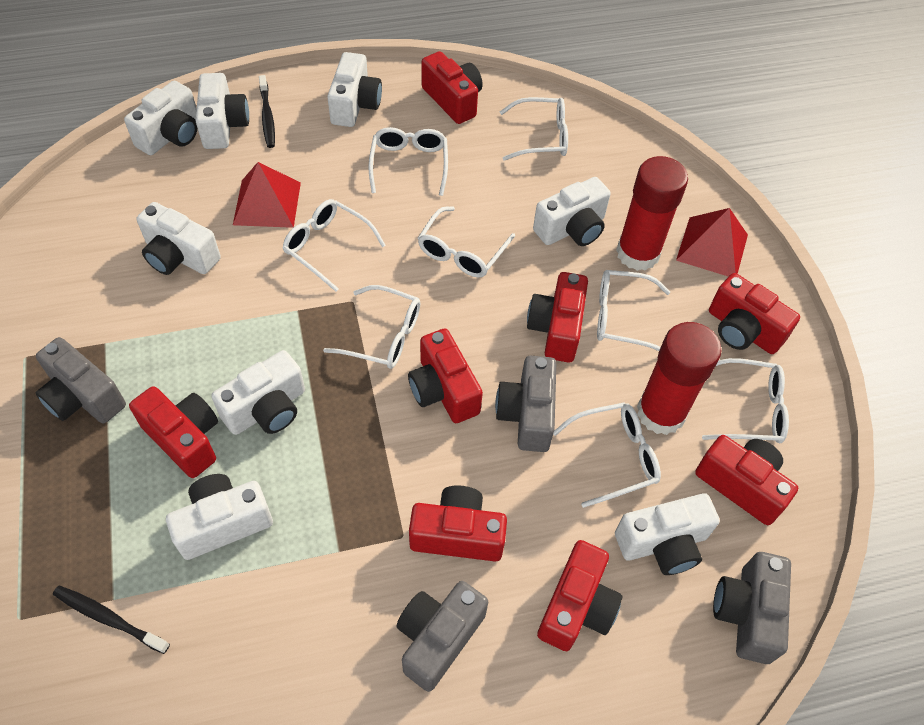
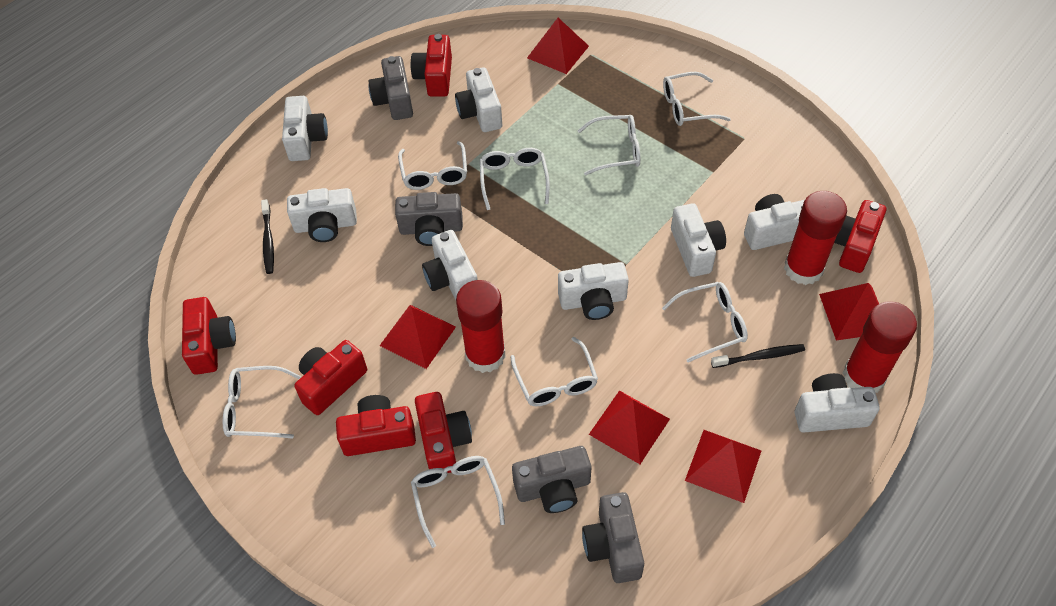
red camera: 8 -> 6
red glue stick: 2 -> 3
red pyramid: 2 -> 5

